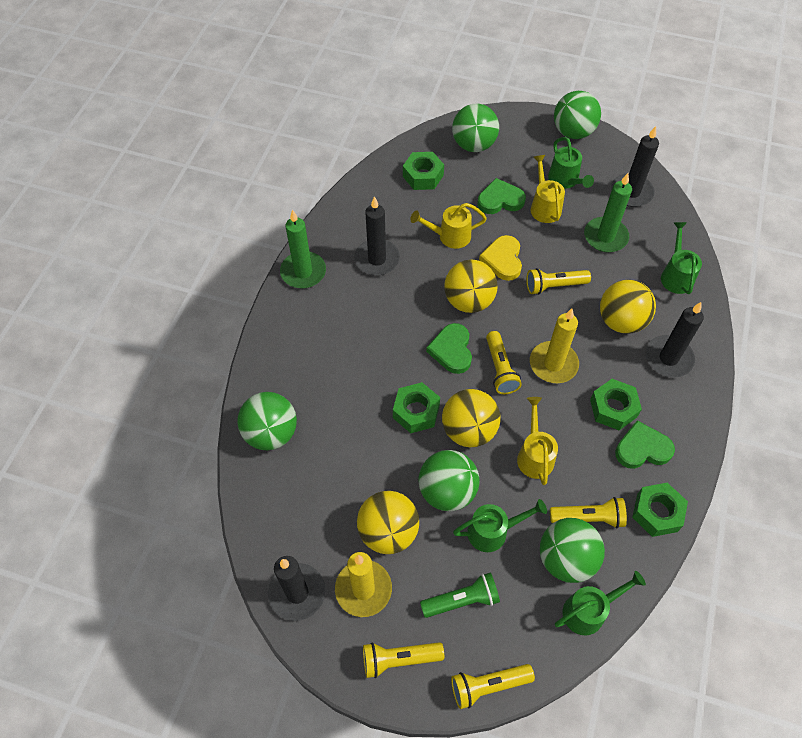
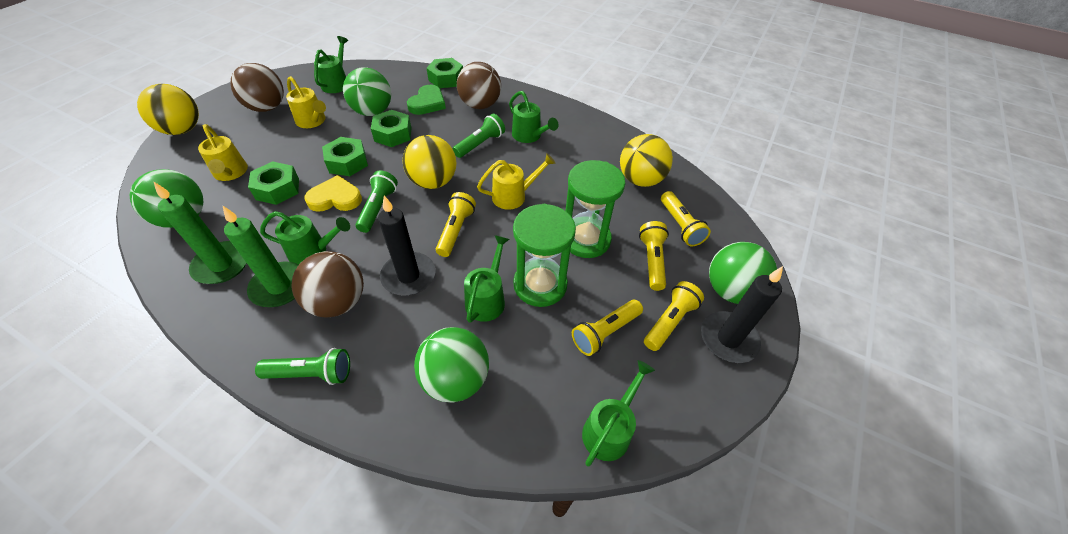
black candle: 4 -> 2
brown ball: 0 -> 3
green ball: 5 -> 4
green flashlight: 1 -> 3
green heart: 3 -> 1
green hourglass: 0 -> 2
green watering can: 4 -> 5
yellow ball: 4 -> 3
yellow candle: 2 -> 0

